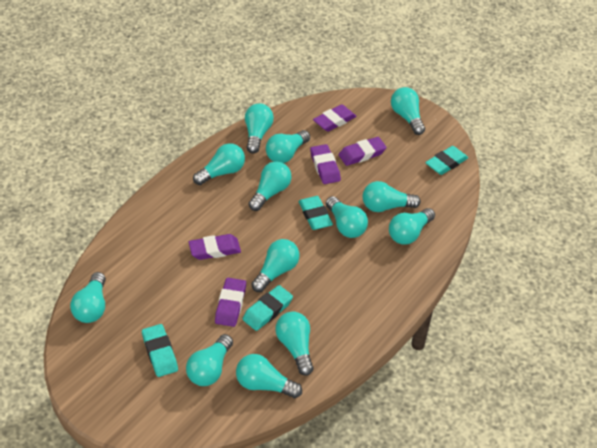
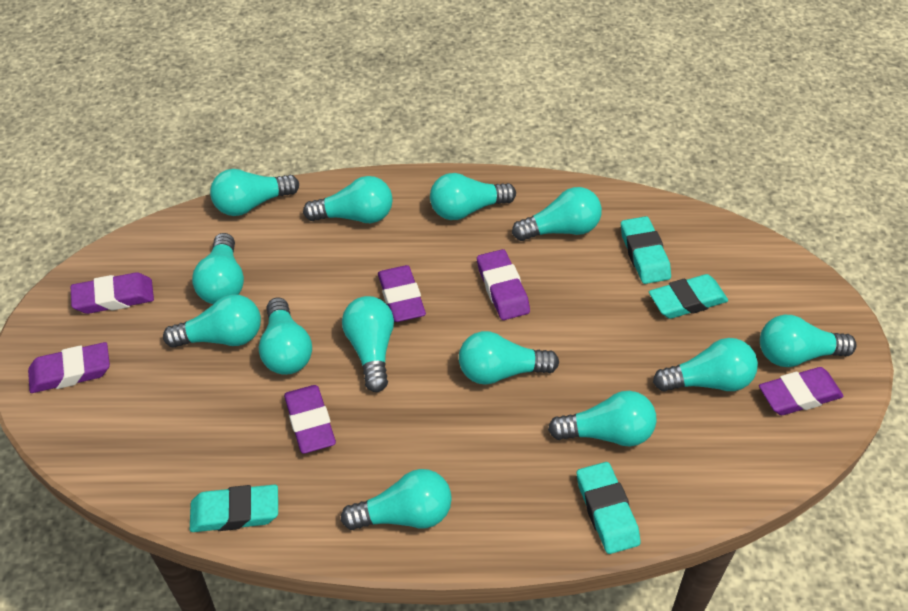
purple eraser: 5 -> 6

